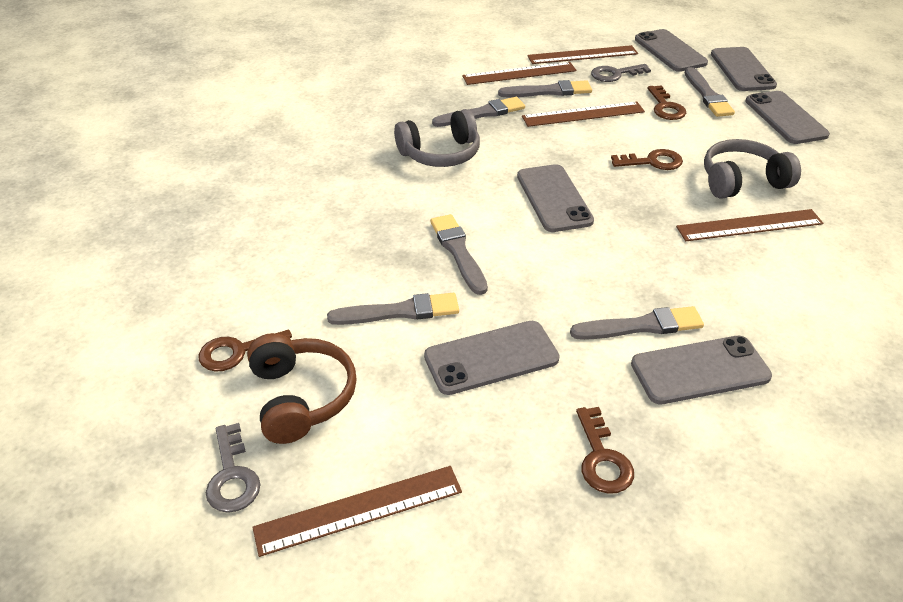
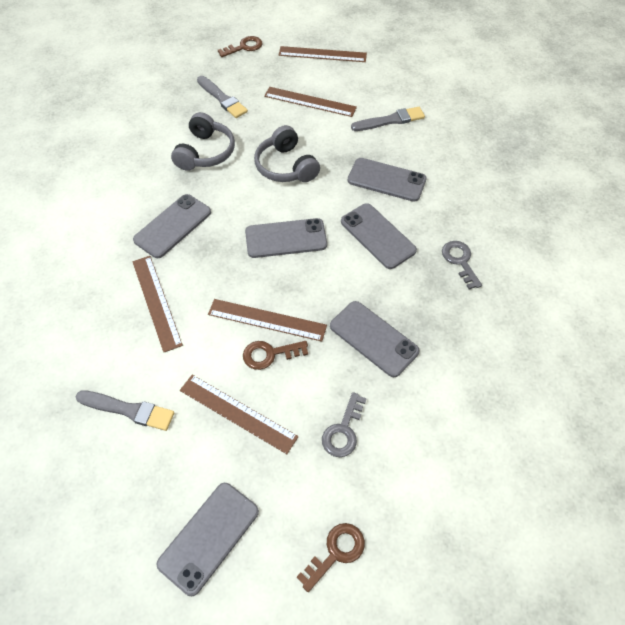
brown headphones: 1 -> 0
brown key: 4 -> 3
grey brush: 6 -> 3

